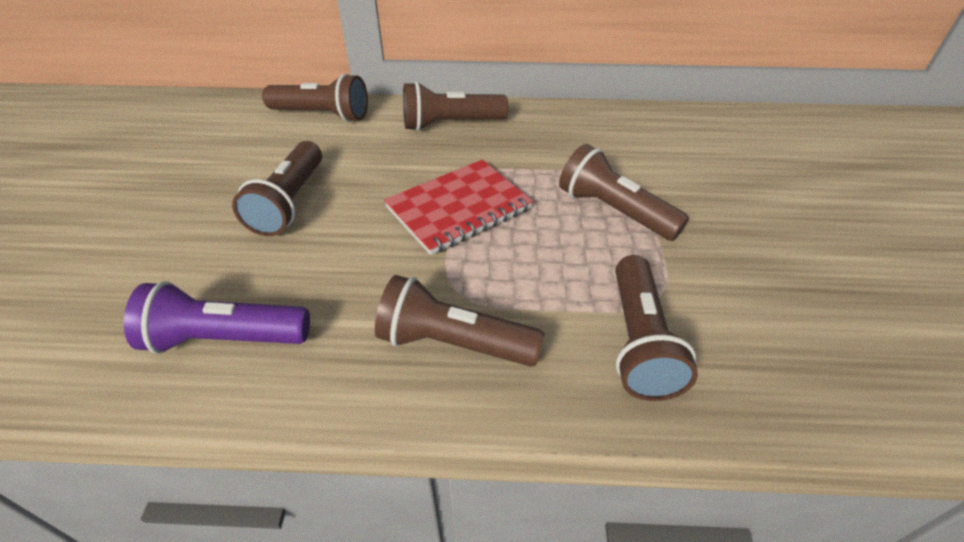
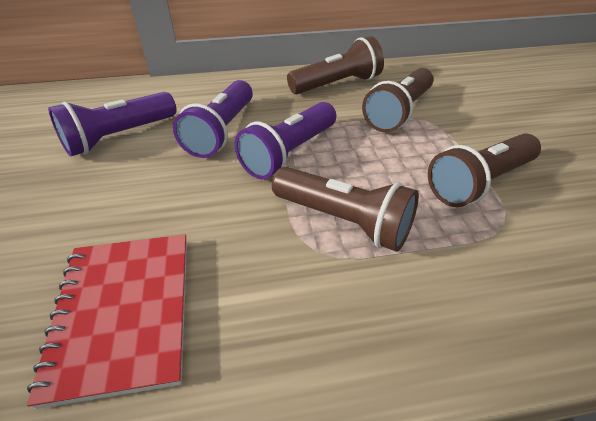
brown flashlight: 6 -> 4
purple flashlight: 1 -> 3

